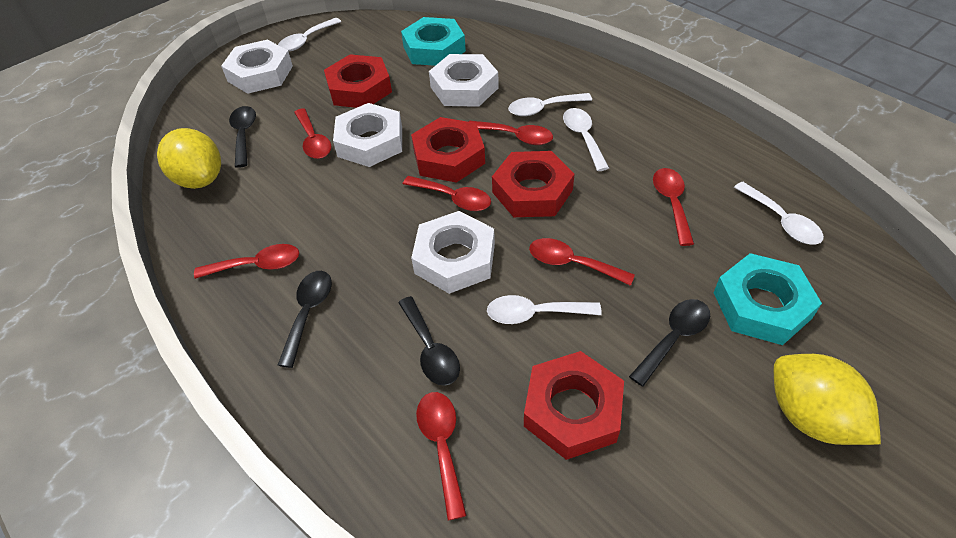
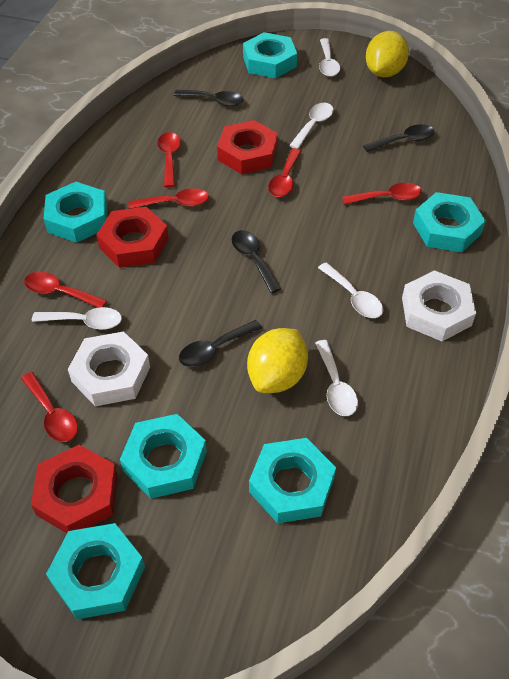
red nut: 4 -> 3
red spoon: 7 -> 6
turquoise nut: 2 -> 6
white nut: 4 -> 2

